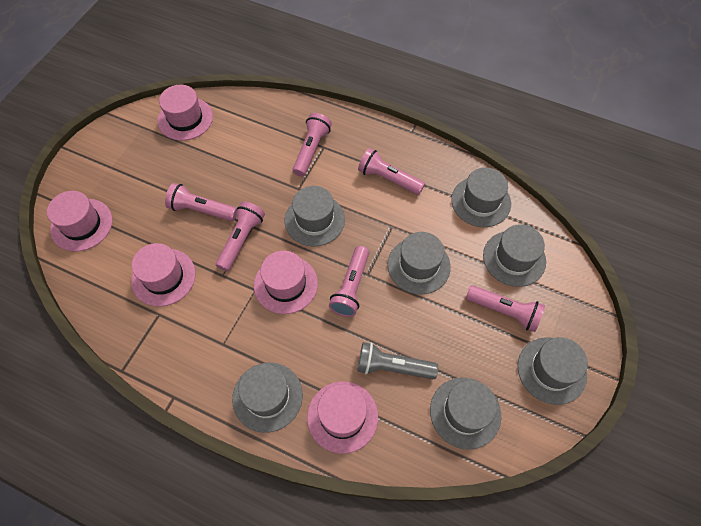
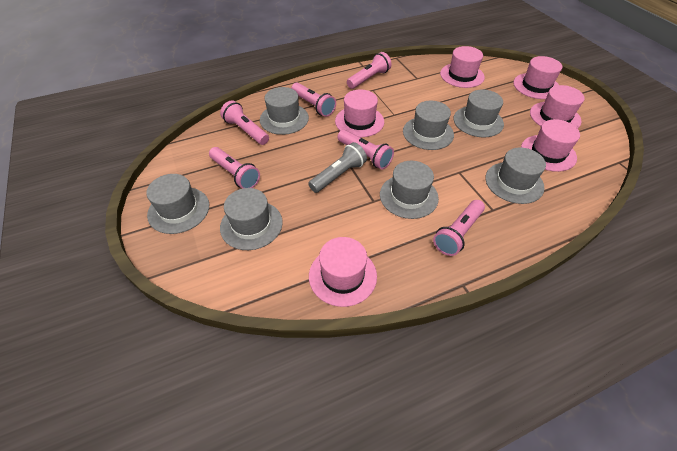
pink hat: 5 -> 6

